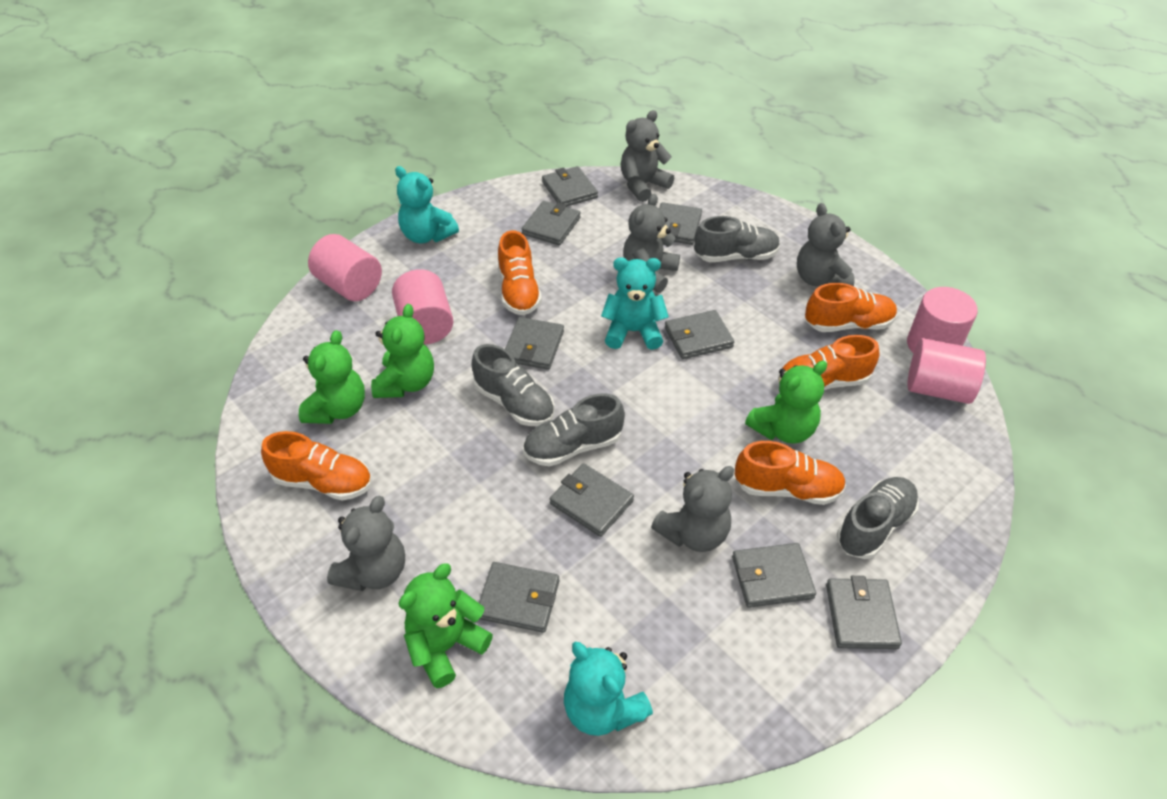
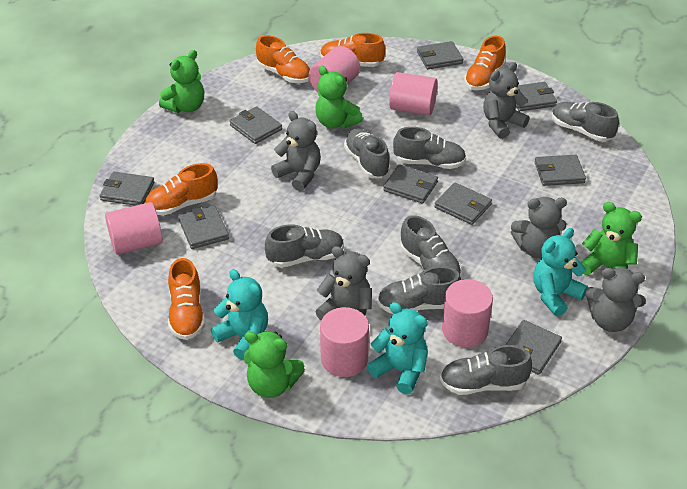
grey shoe: 4 -> 7
pink cylinder: 4 -> 5

